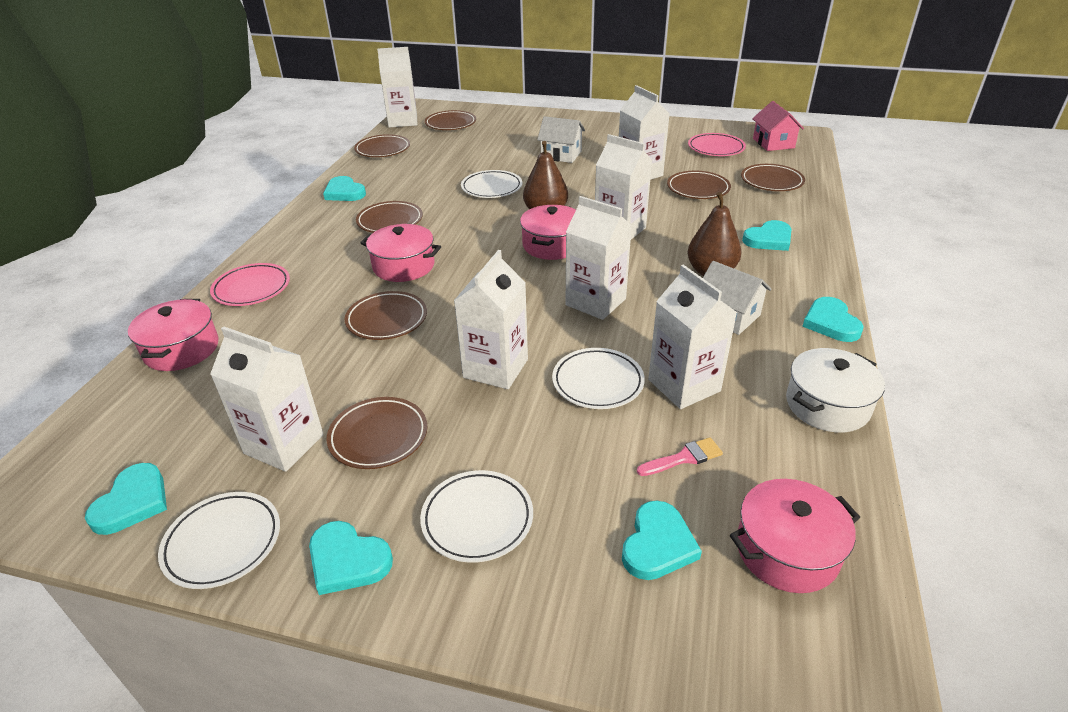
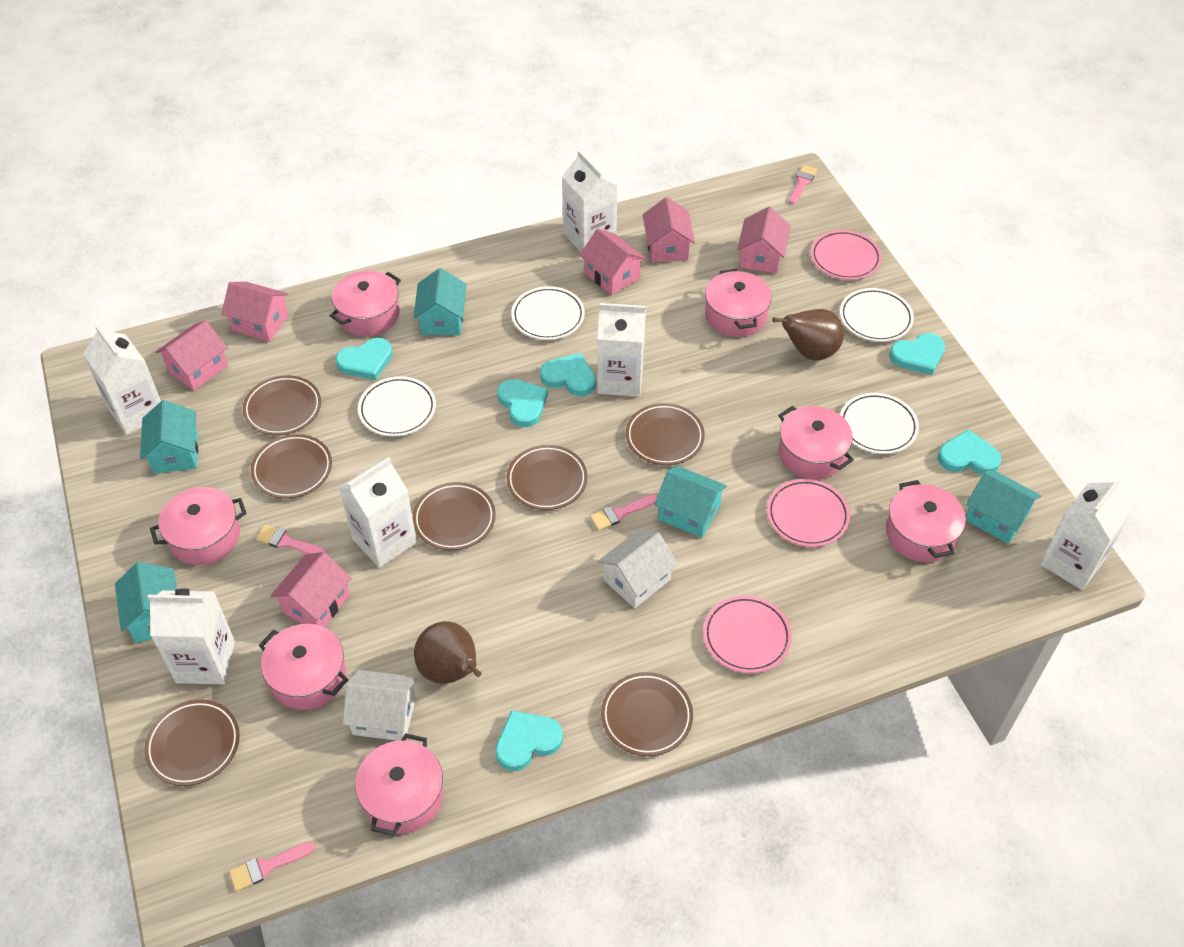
pink brush: 1 -> 4
pink house: 1 -> 6
pink plate: 2 -> 3
pink pot: 4 -> 7
turquoise house: 0 -> 5
white carton: 7 -> 6
white pot: 1 -> 0

